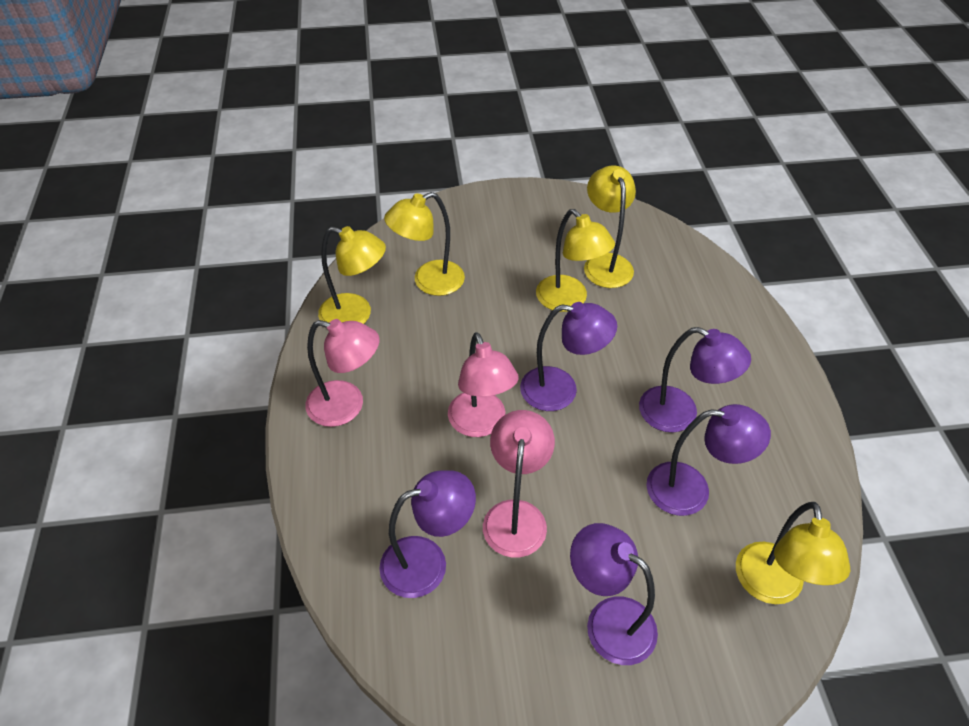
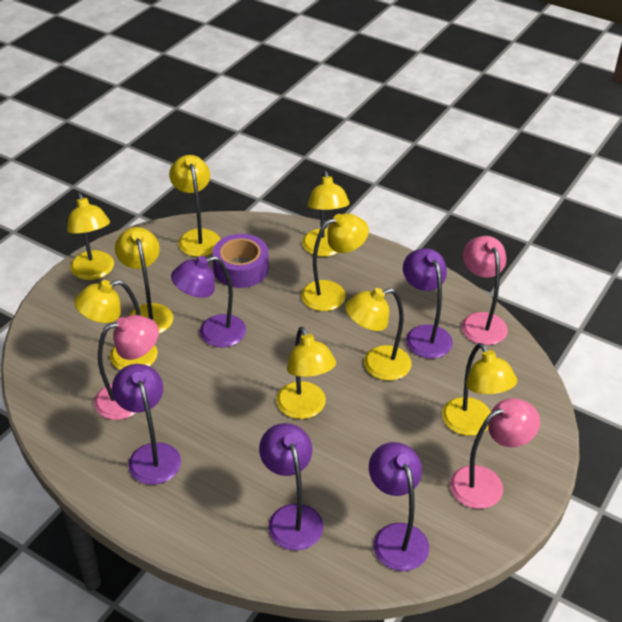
purple tape: 0 -> 1
yellow lamp: 5 -> 9

